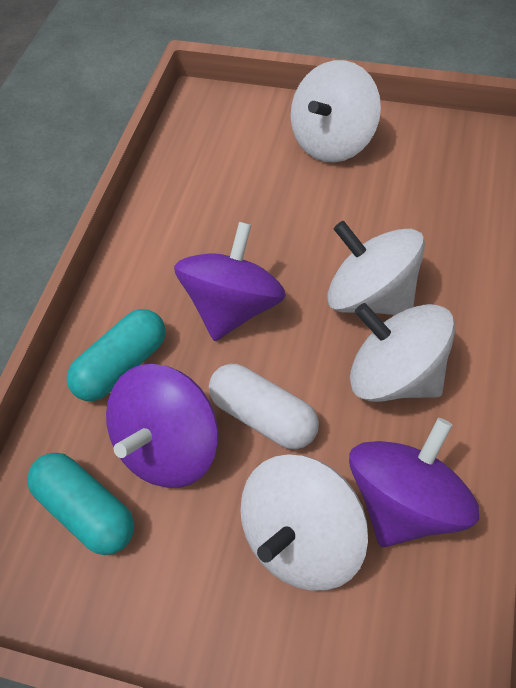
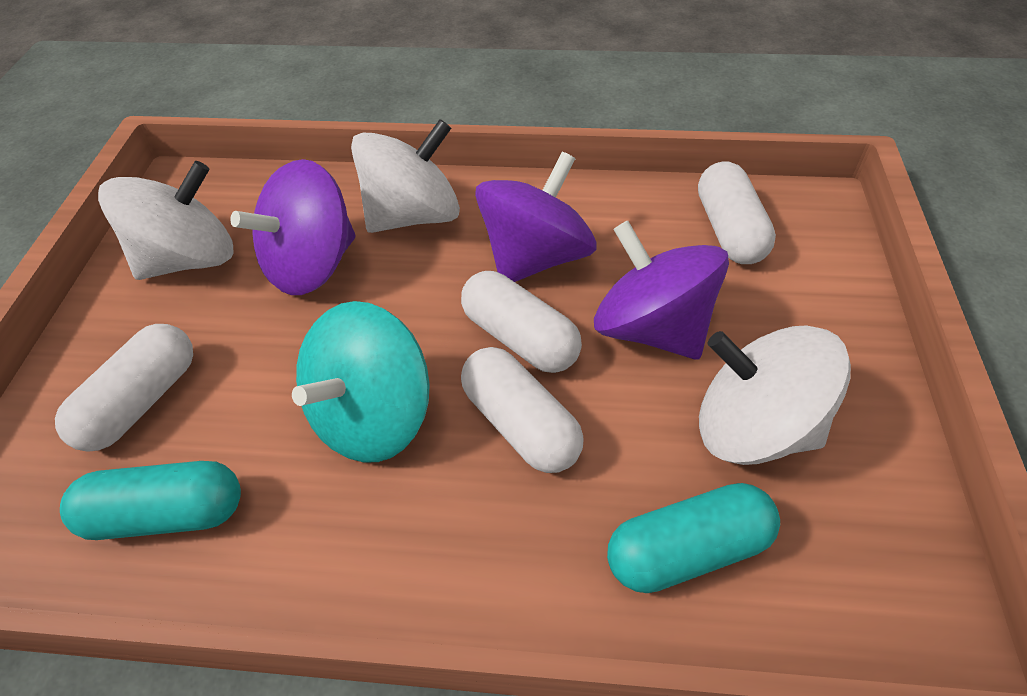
turquoise spinning top: 0 -> 1
white capsule: 1 -> 4
white spinning top: 4 -> 3

